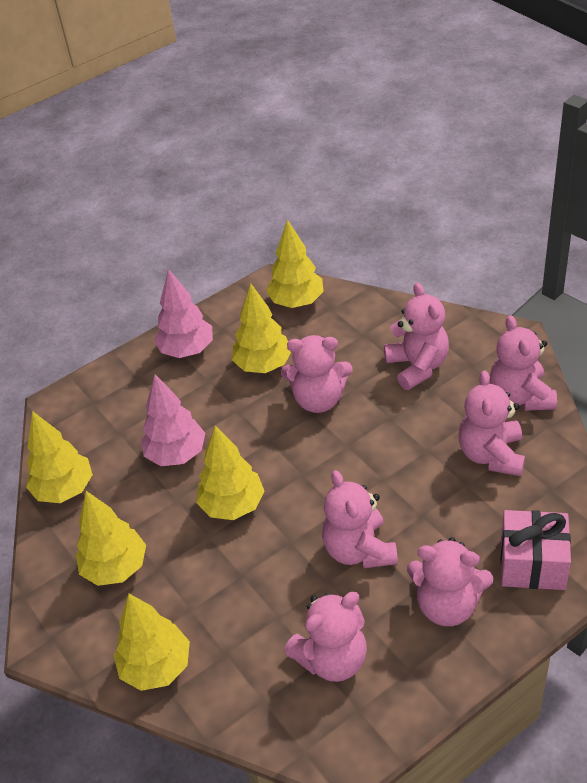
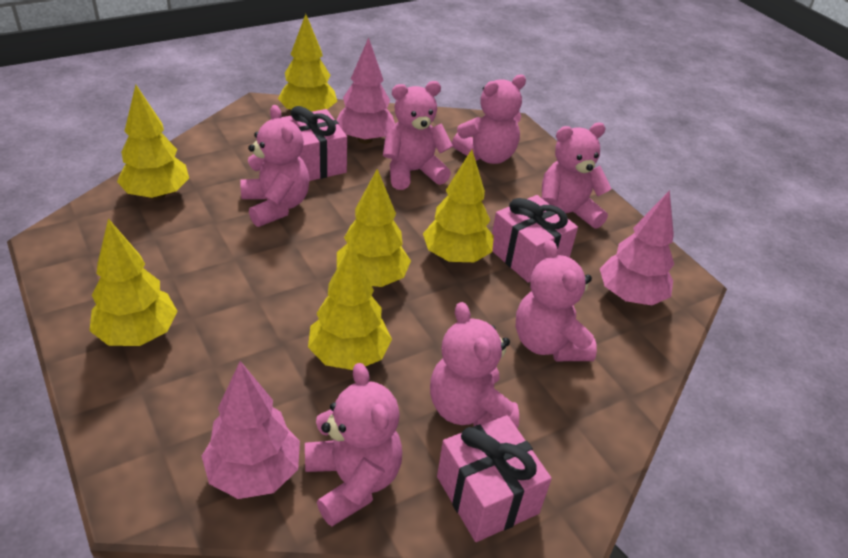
pink gift: 1 -> 3
pink tree: 2 -> 3

